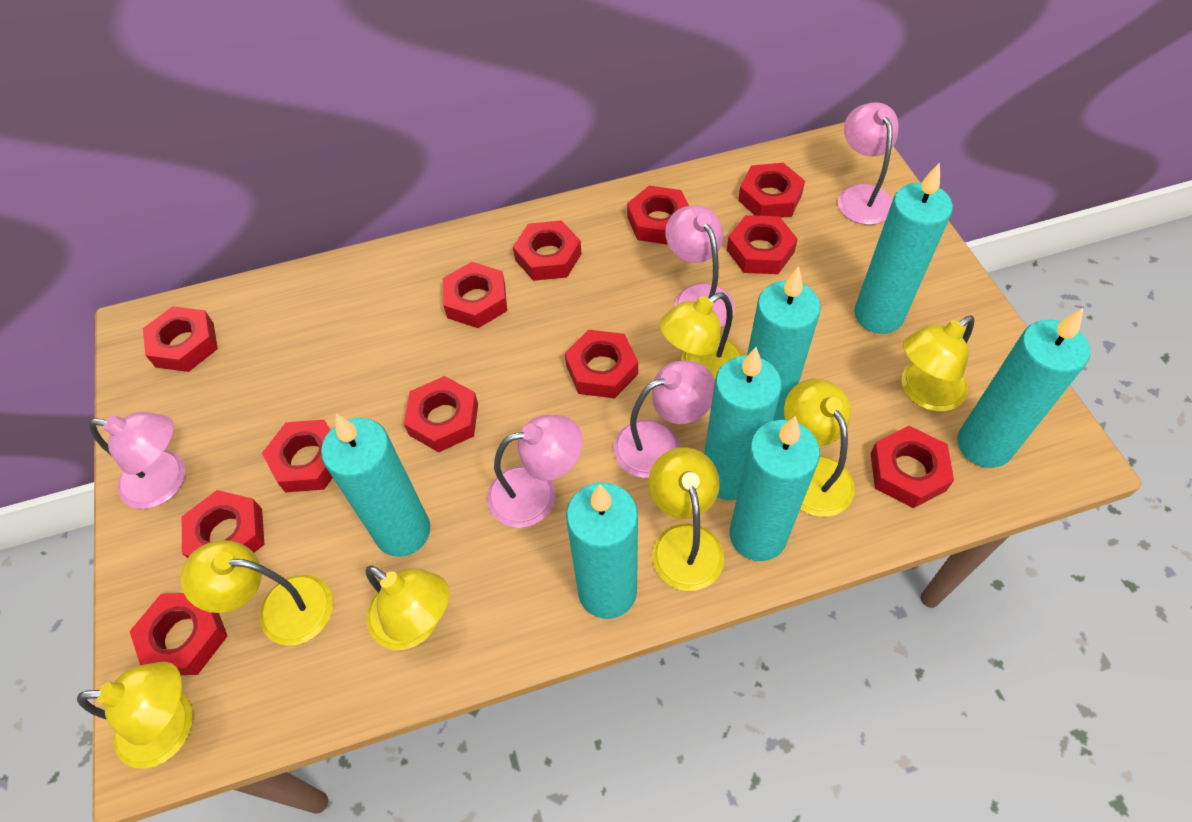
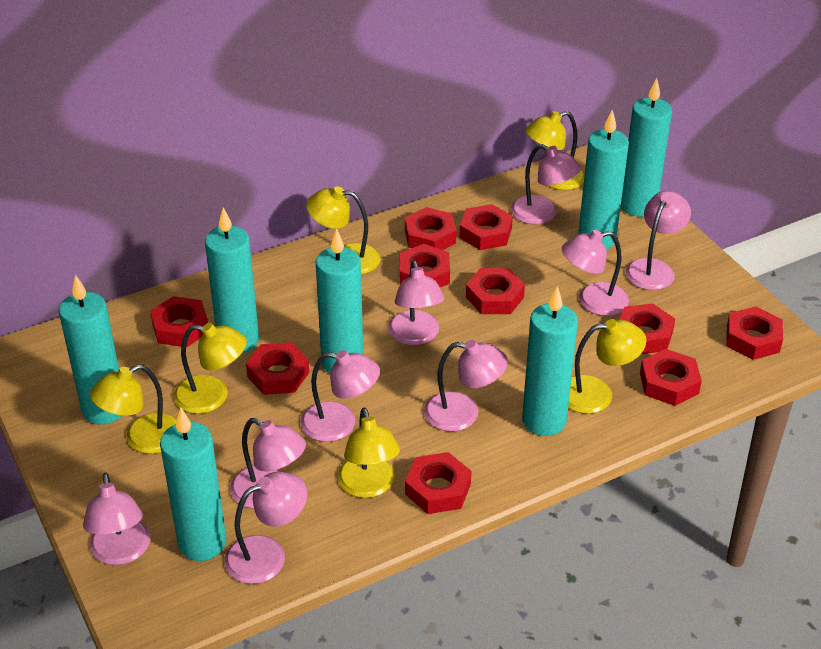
pink lamp: 5 -> 9
red nut: 12 -> 10
yellow lamp: 7 -> 6

